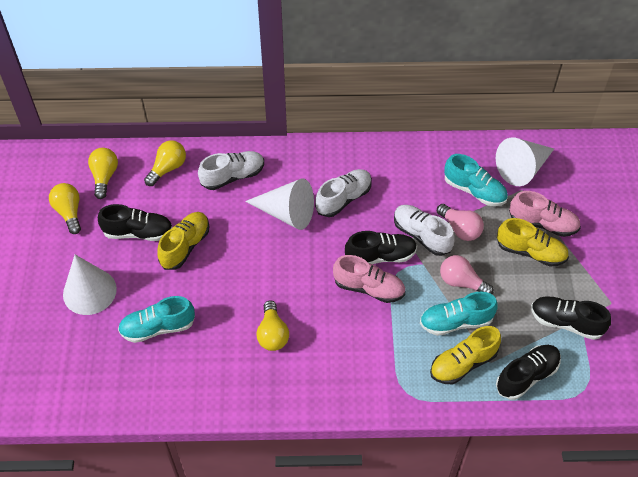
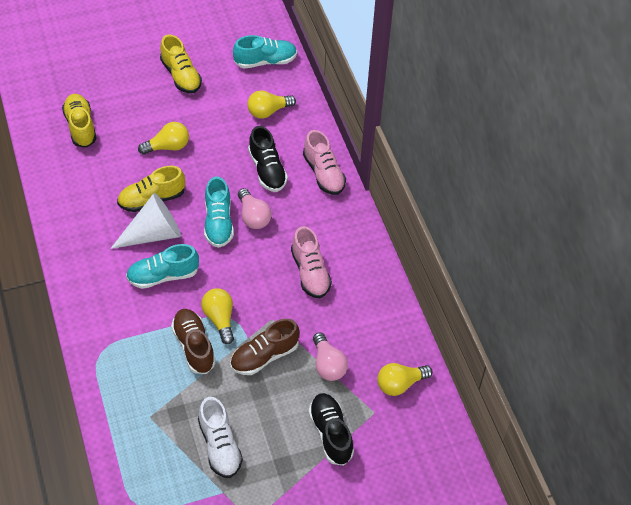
black shoe: 4 -> 2
brown shoe: 0 -> 2
white cone: 3 -> 1
white shoe: 3 -> 1

